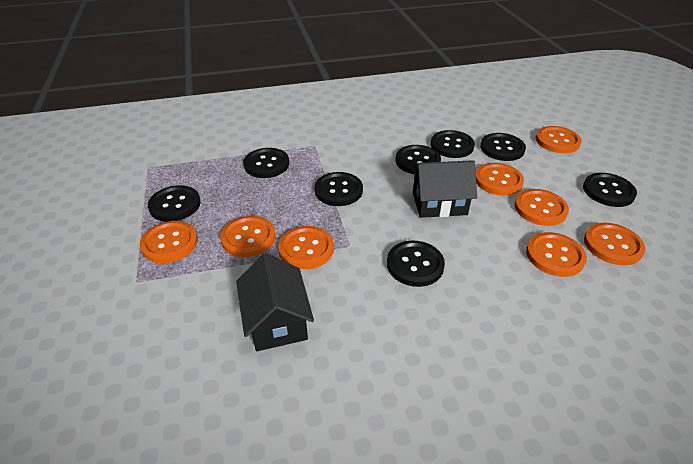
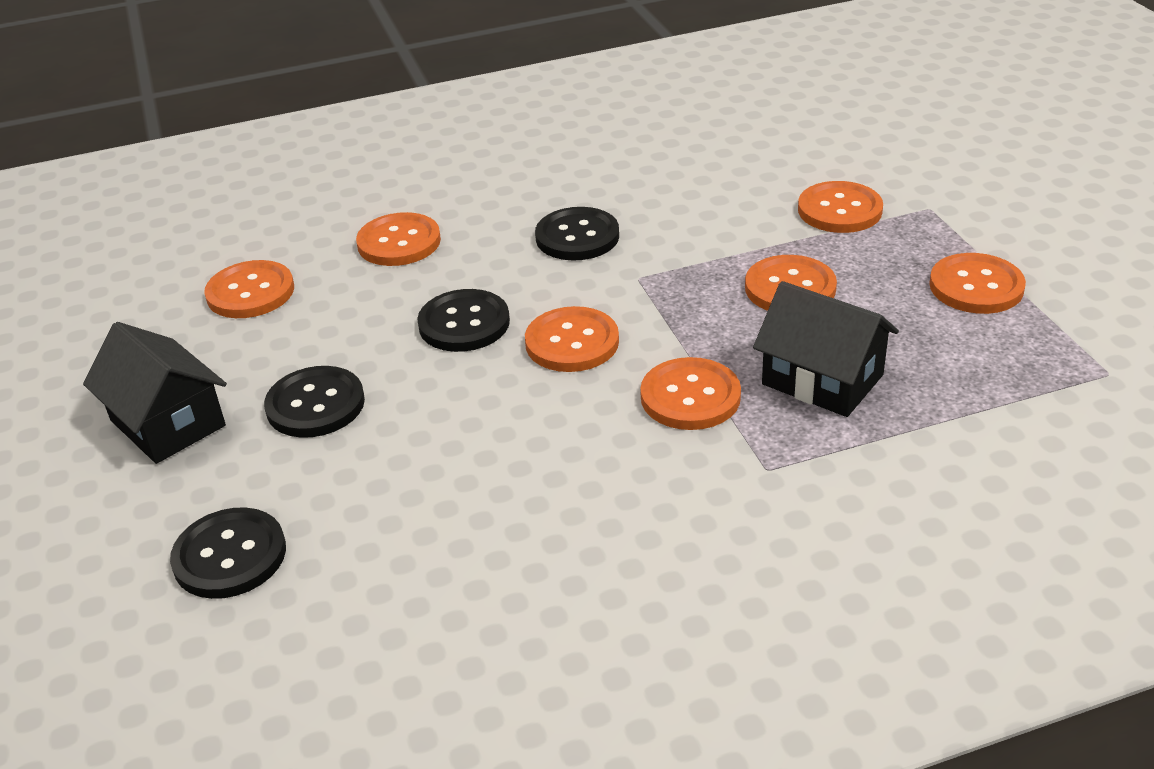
black button: 8 -> 4
orange button: 8 -> 7

